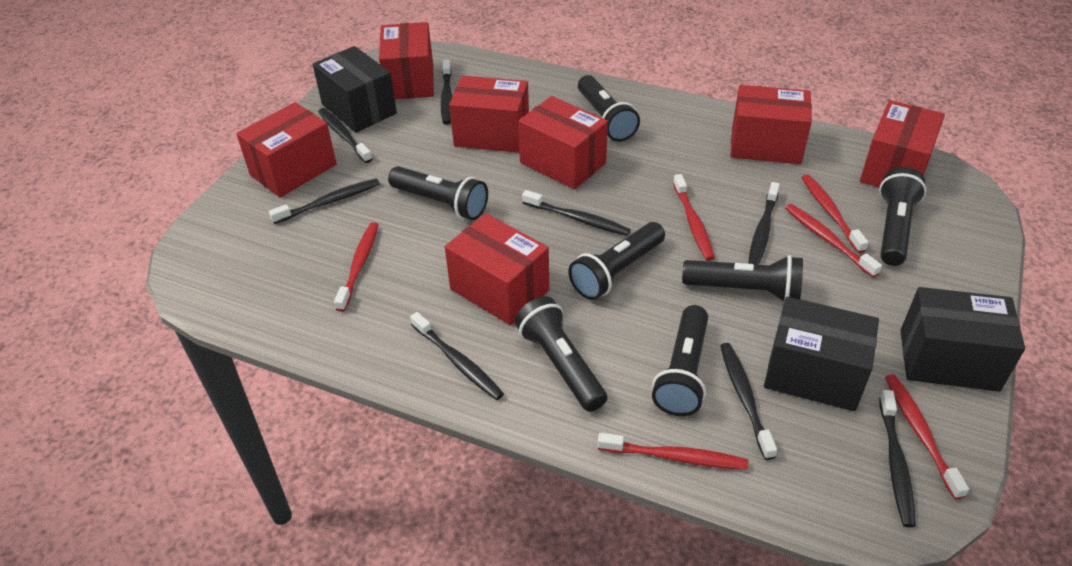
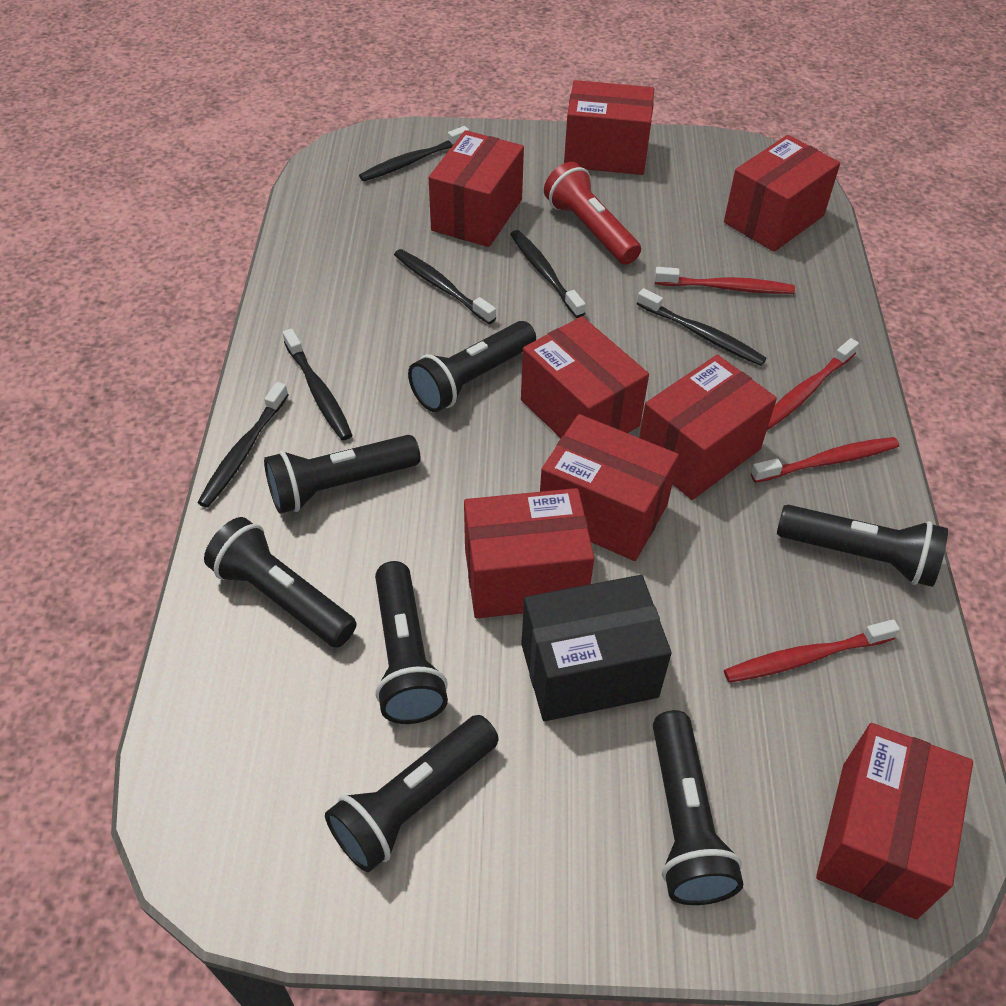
black box: 3 -> 1
black toothbrush: 8 -> 6
red box: 7 -> 8
red flashlight: 0 -> 1
red toothbrush: 6 -> 4

